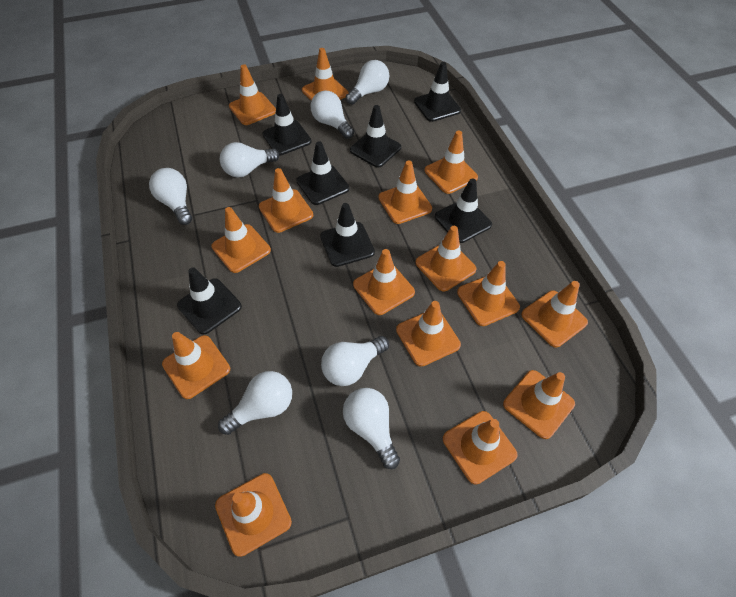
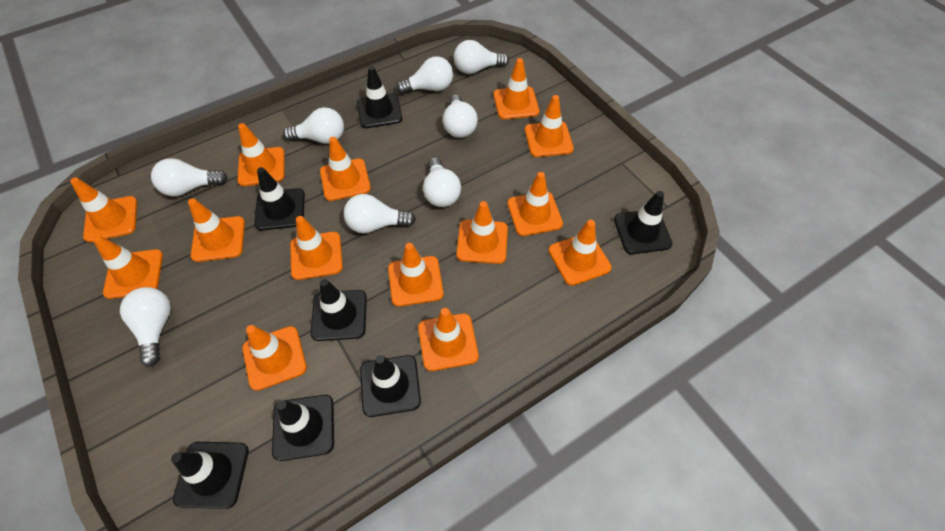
orange traffic cone: 15 -> 14
white light bulb: 7 -> 8

